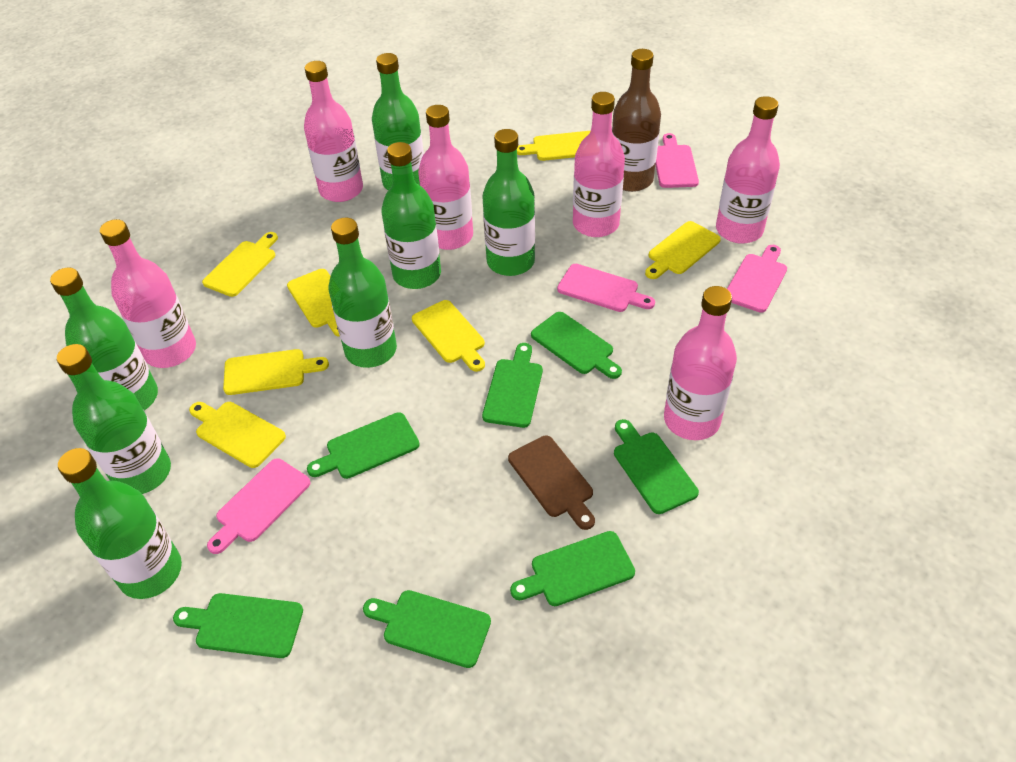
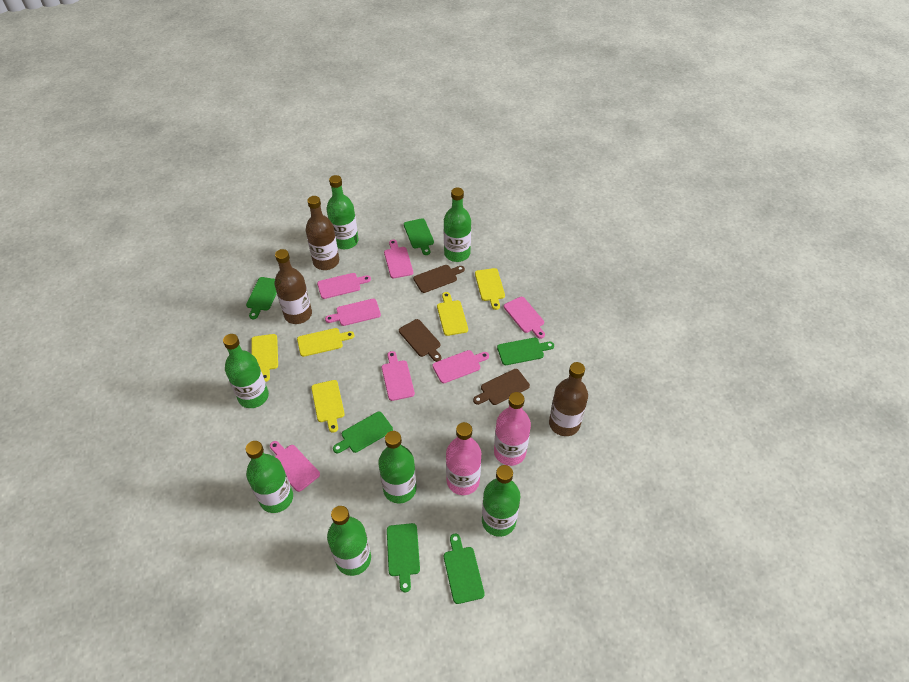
brown bottle: 1 -> 3
brown cutting board: 1 -> 3
green cutting board: 7 -> 6
pink bottle: 6 -> 2
pink cutting board: 4 -> 7
yellow cutting board: 7 -> 5

